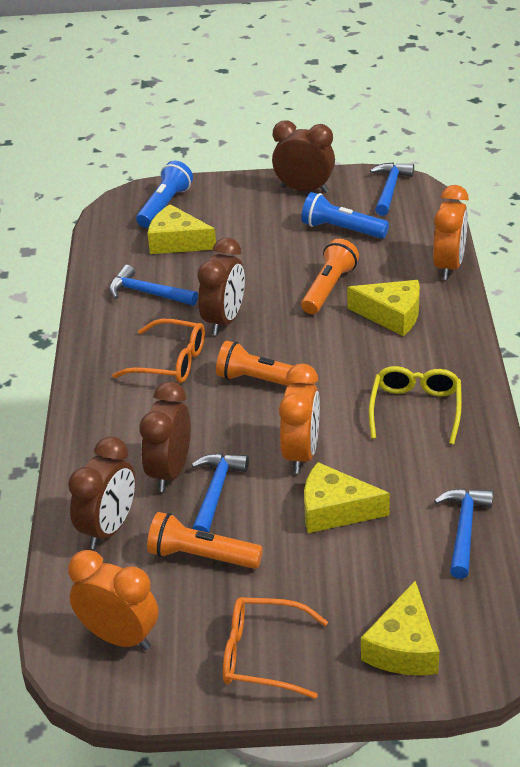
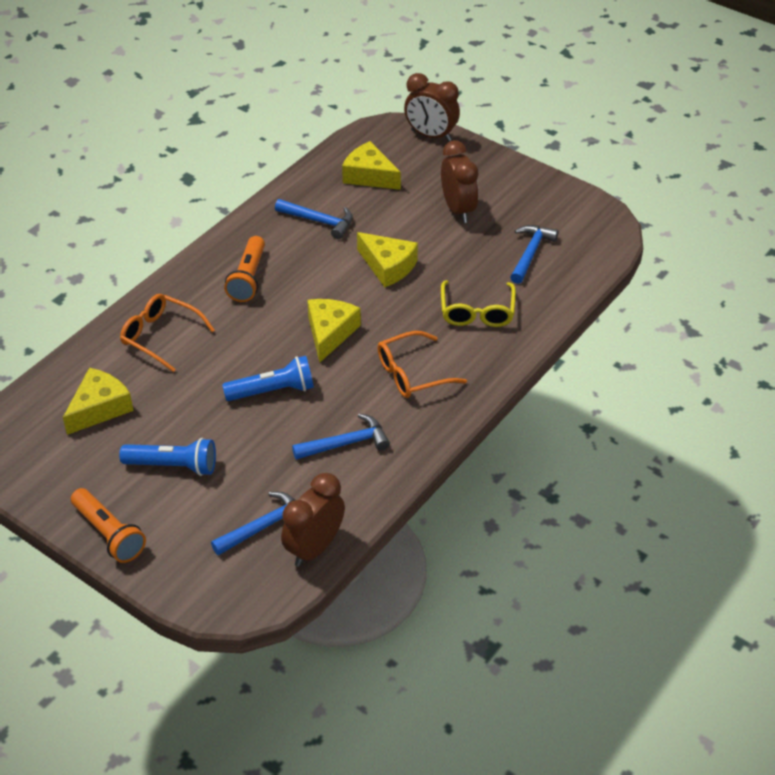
brown clock: 4 -> 3
orange clock: 3 -> 0
orange flashlight: 3 -> 2

